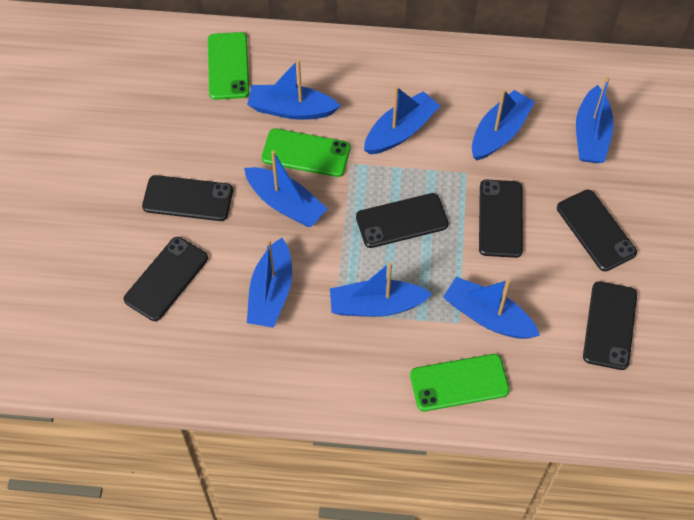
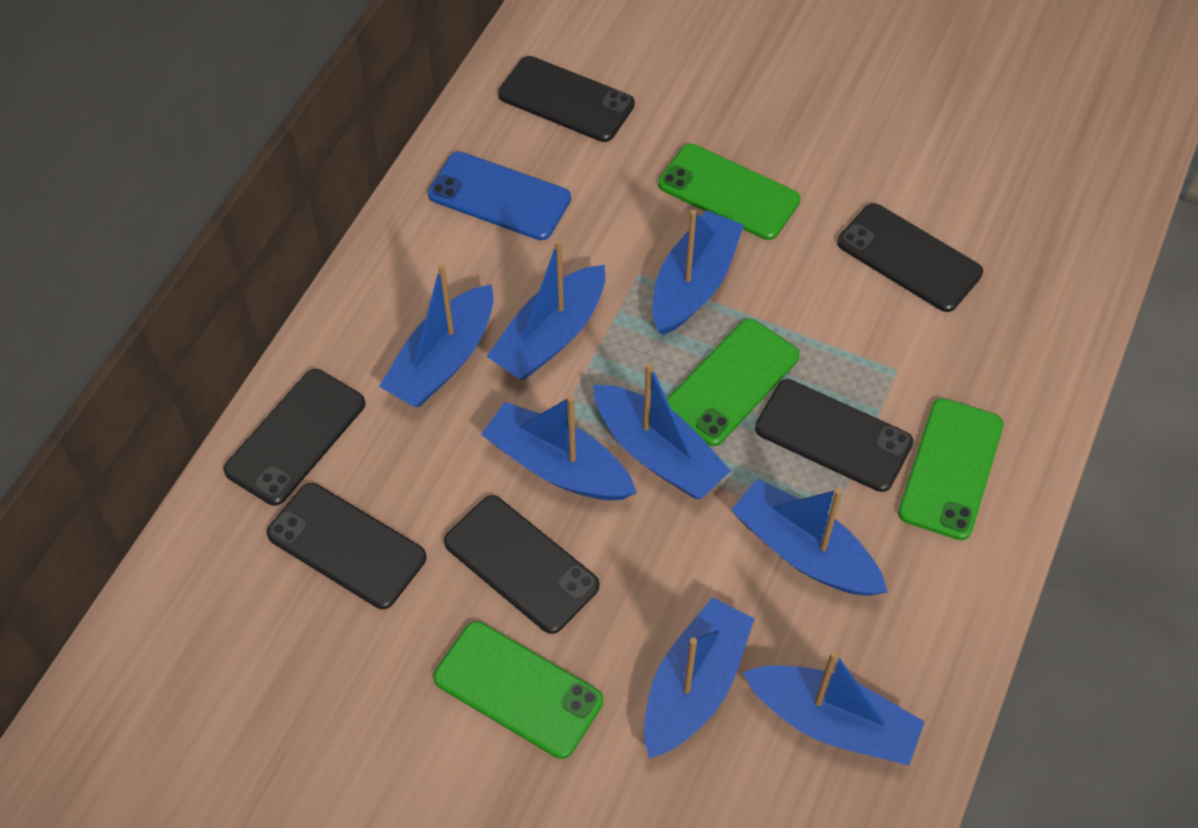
blue phone: 0 -> 1
green phone: 3 -> 4

